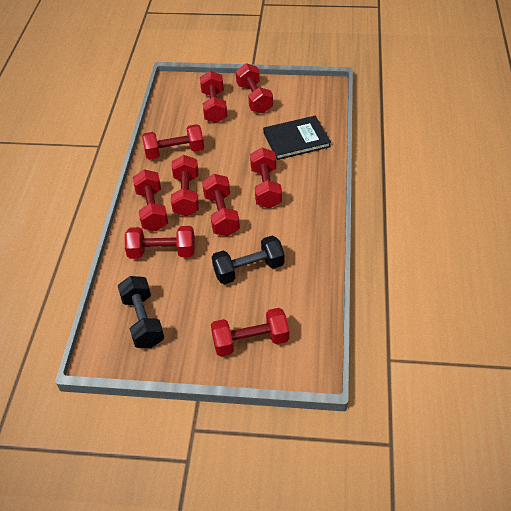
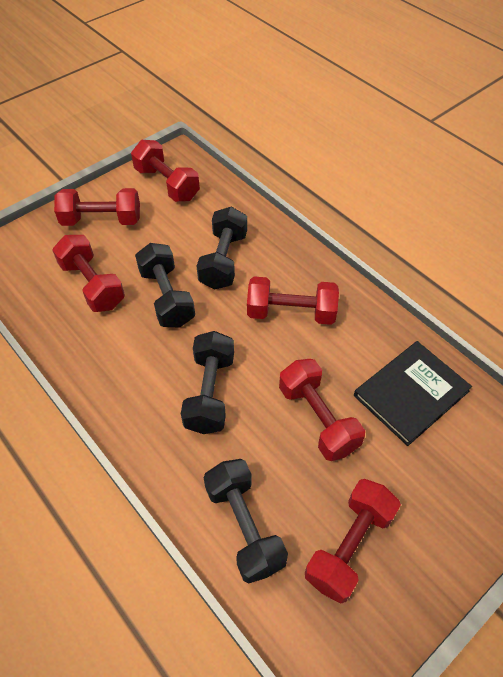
black dumbbell: 2 -> 4
red dumbbell: 9 -> 6

